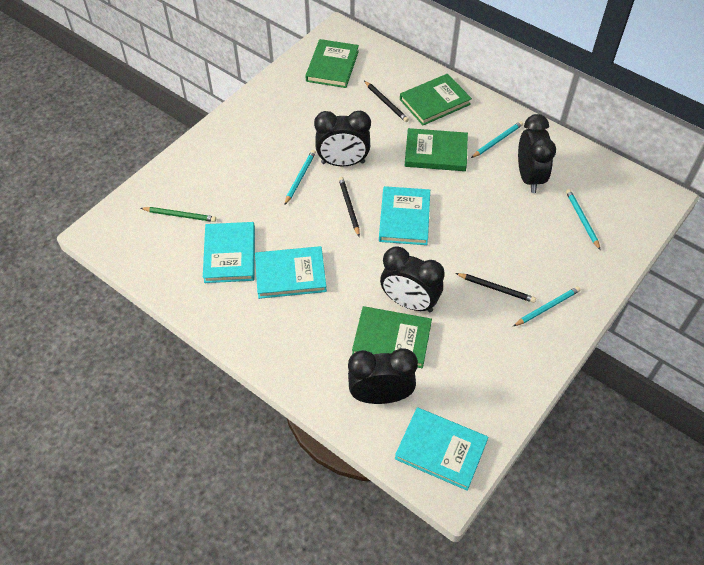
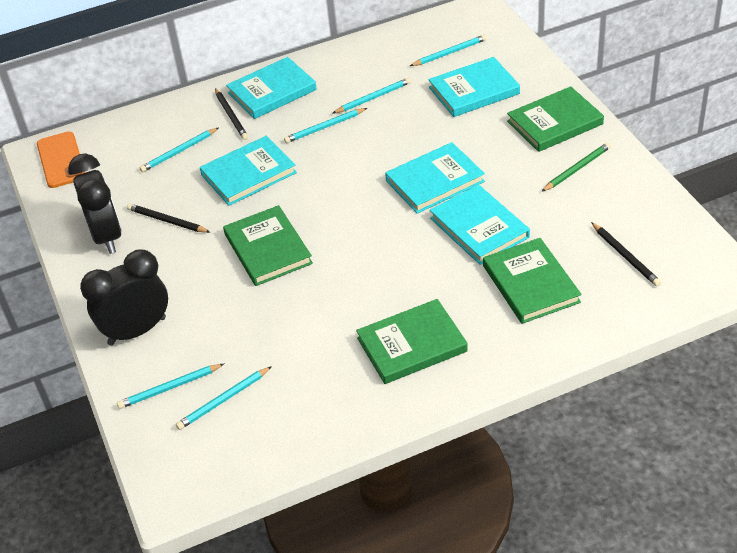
black clock: 4 -> 2
orange phone: 0 -> 1
turquoise book: 4 -> 5
turquoise pencil: 4 -> 6

